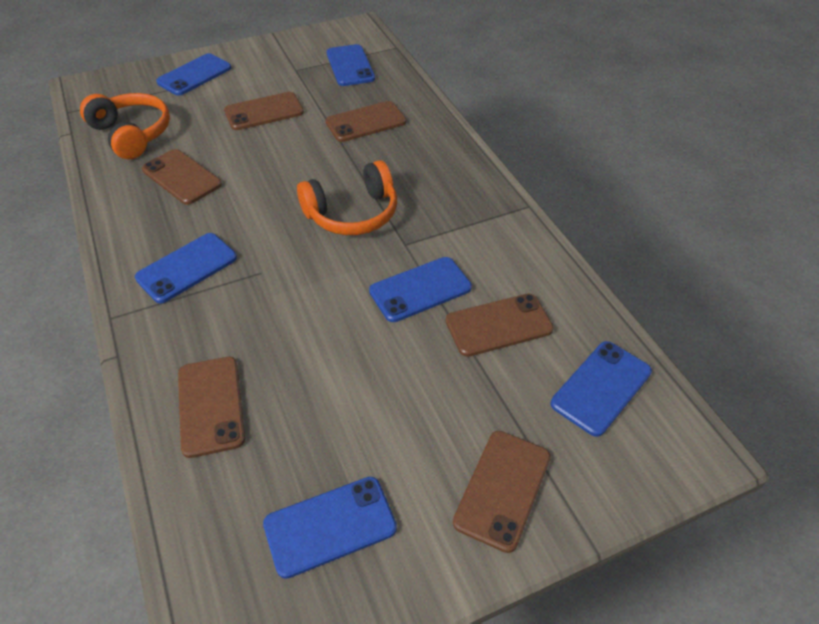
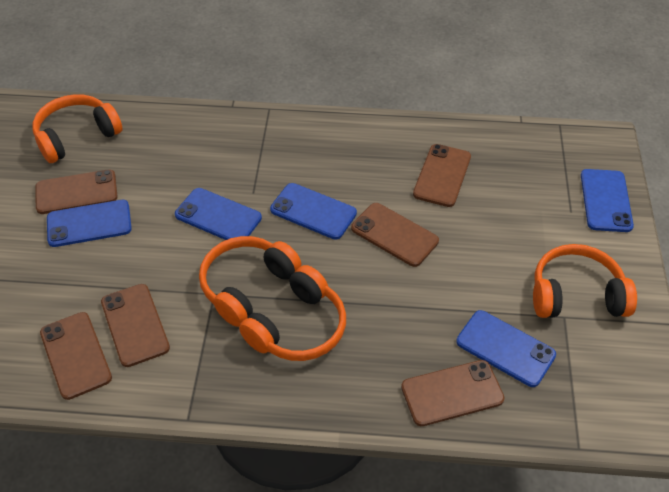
blue phone: 6 -> 5
orange headphones: 2 -> 4

